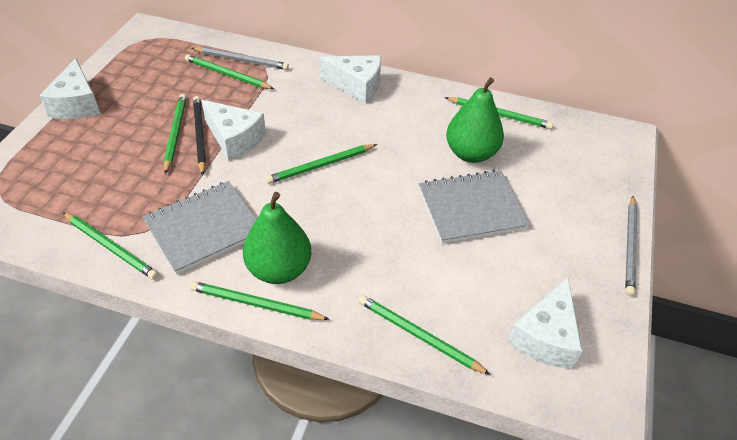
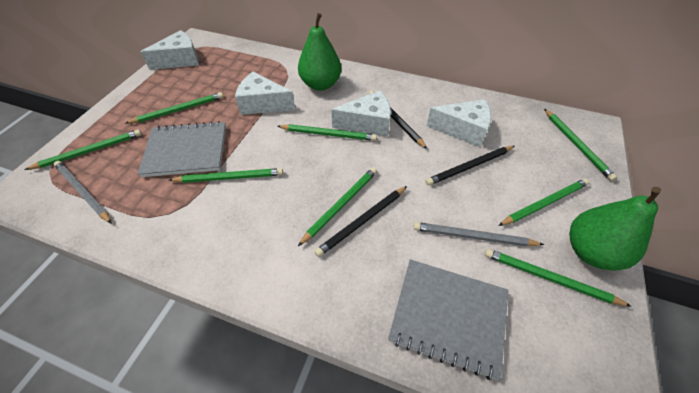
black pencil: 1 -> 3
green pencil: 7 -> 8

